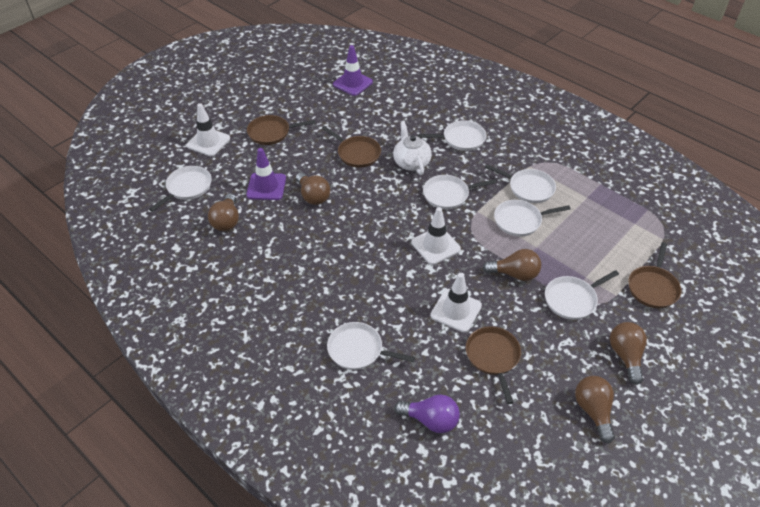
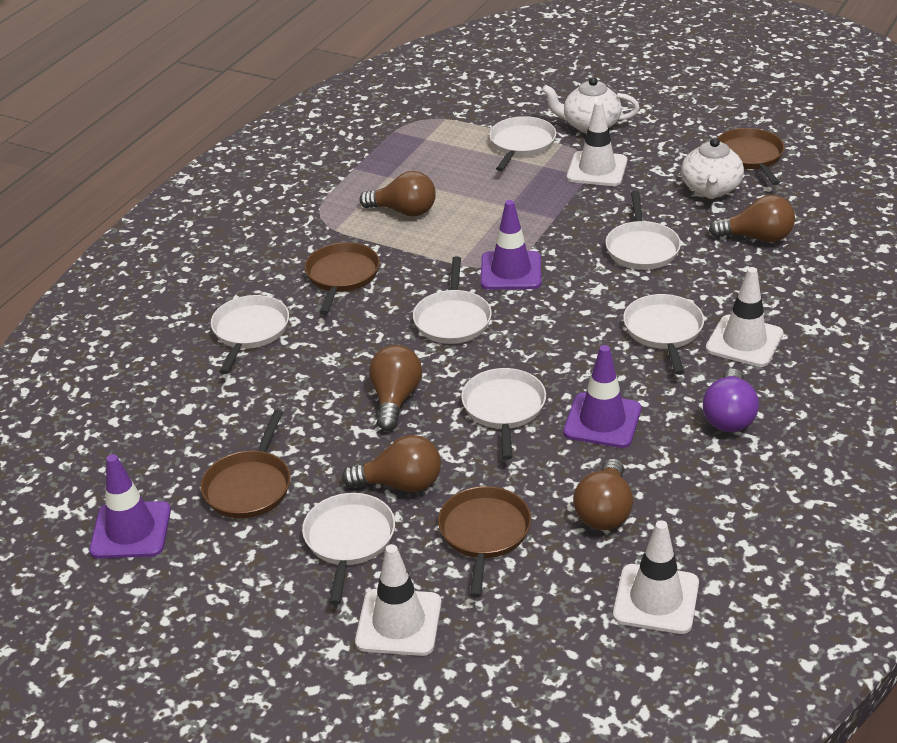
purple traffic cone: 2 -> 3
white teapot: 1 -> 2
white traffic cone: 3 -> 4

